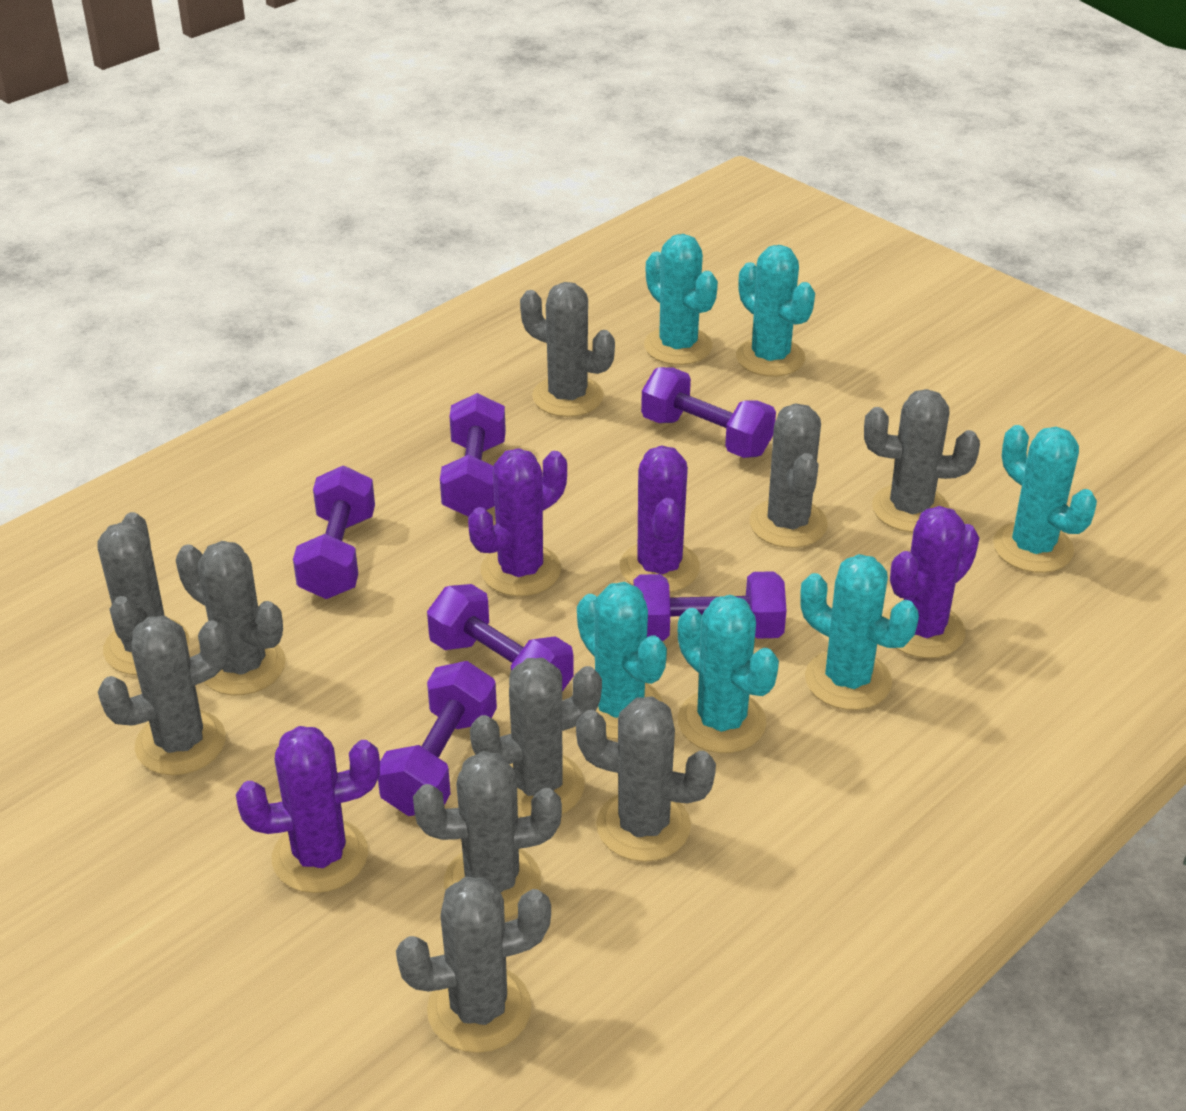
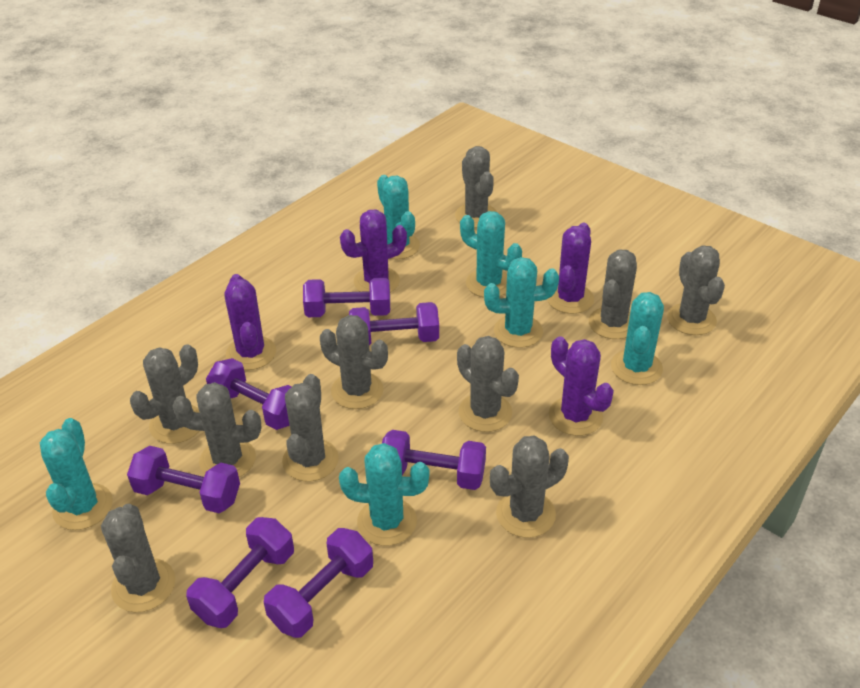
purple dumbbell: 6 -> 7

